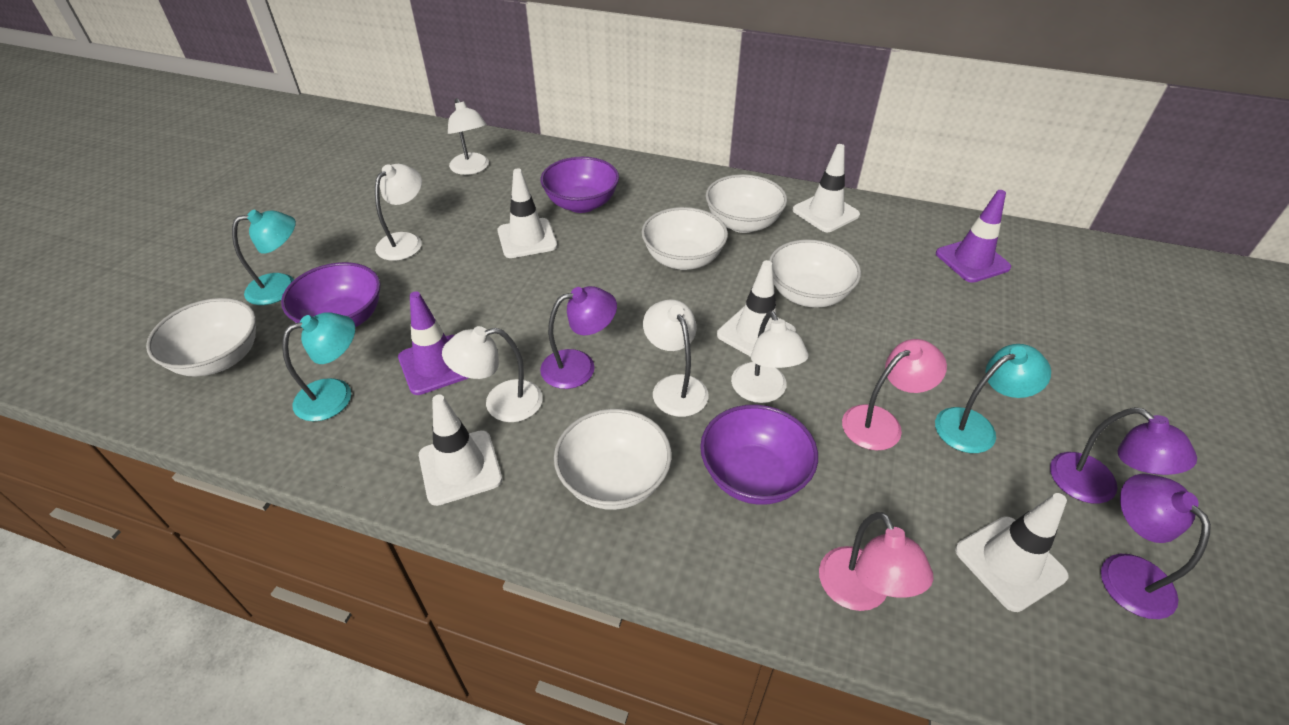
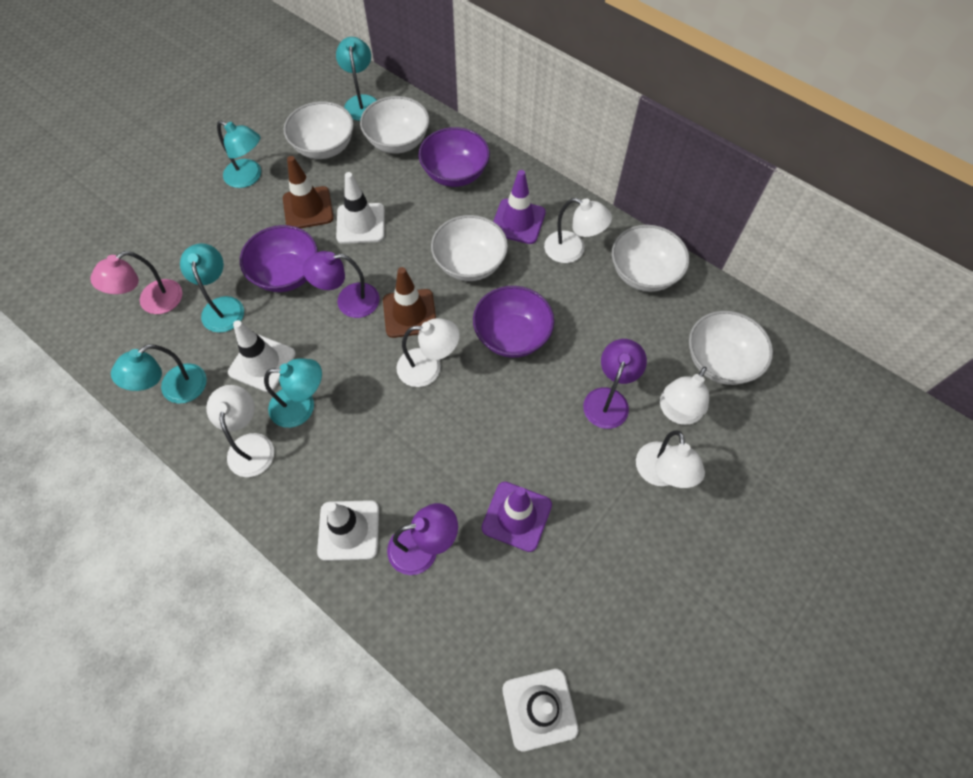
brown traffic cone: 0 -> 2
pink lamp: 2 -> 1
turquoise lamp: 3 -> 5
white traffic cone: 5 -> 4

